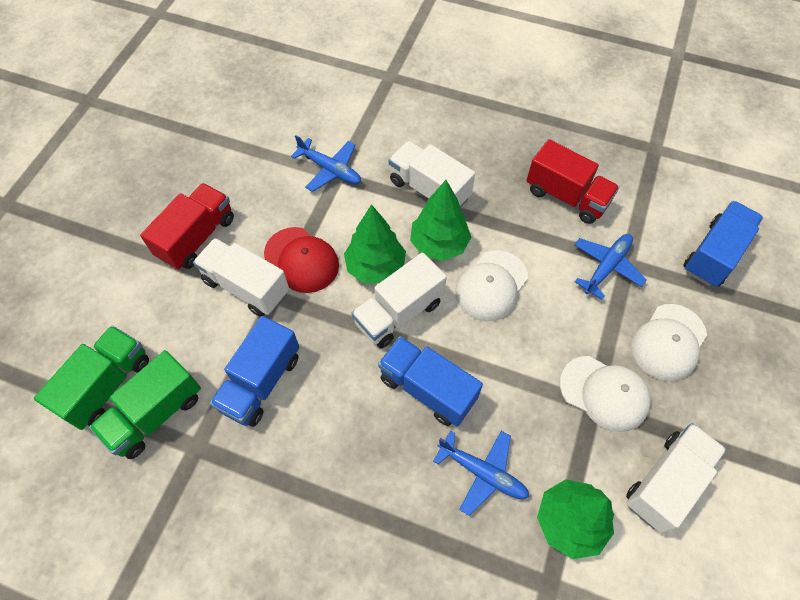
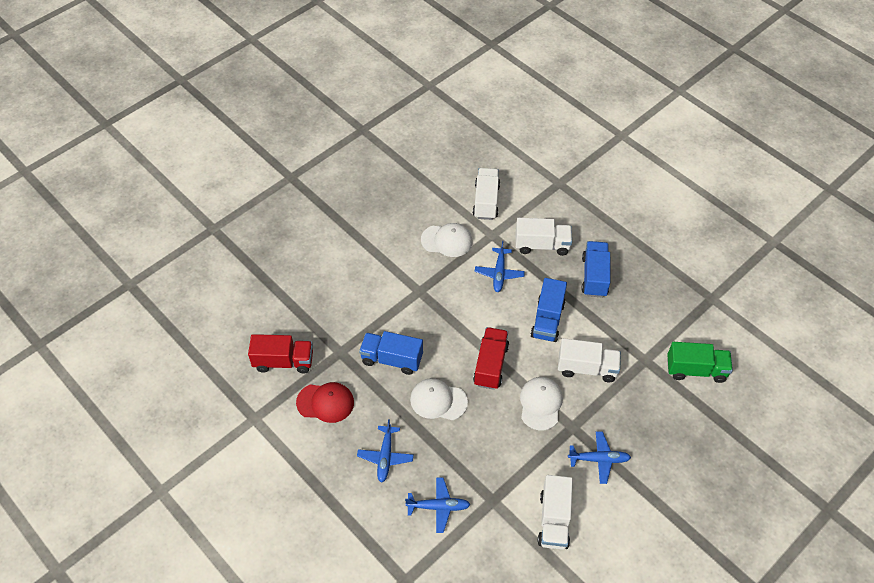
blue plane: 3 -> 4
green tree: 3 -> 0
green truck: 2 -> 1

